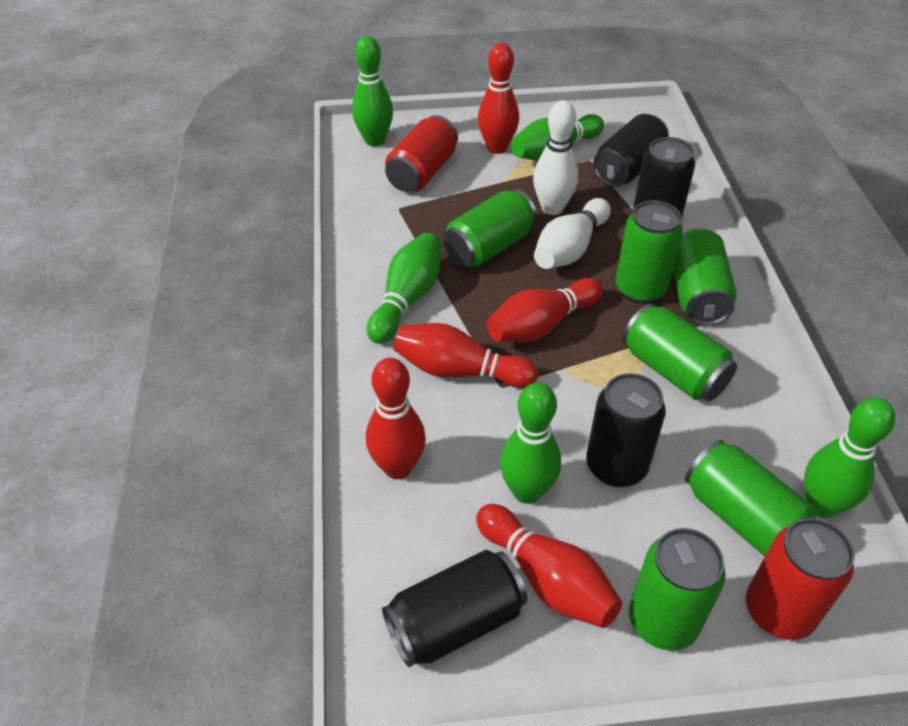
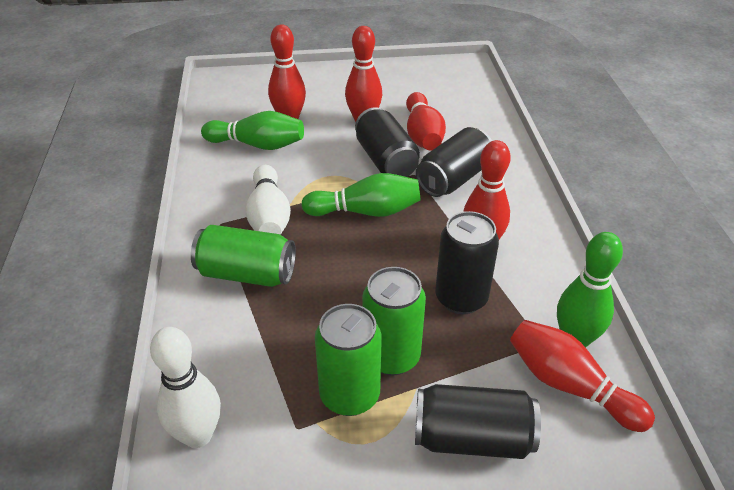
green bowling pin: 5 -> 3
green can: 6 -> 3
red can: 2 -> 0

